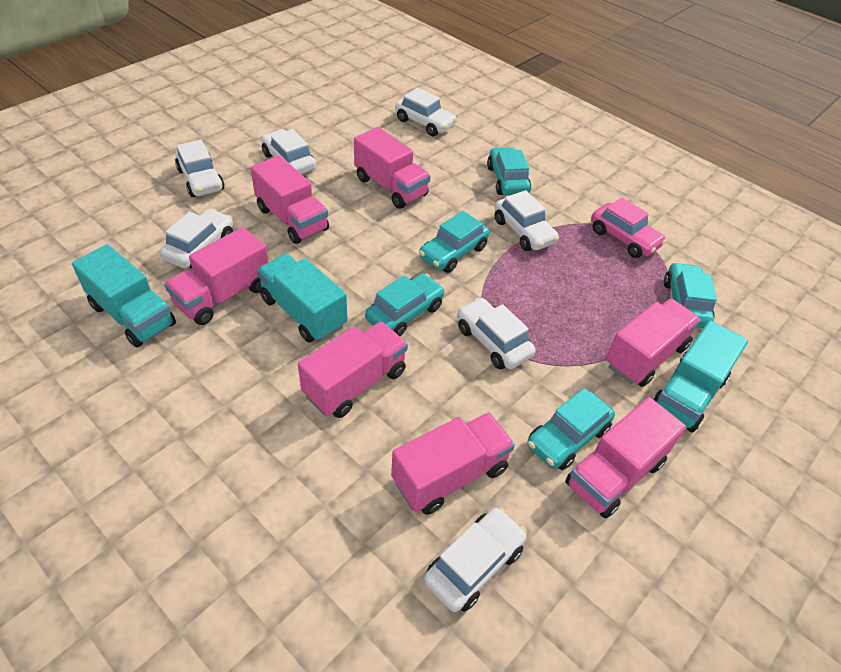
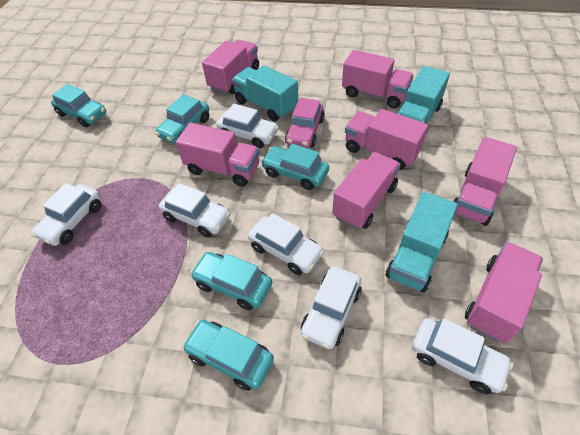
white car: 7 -> 6

